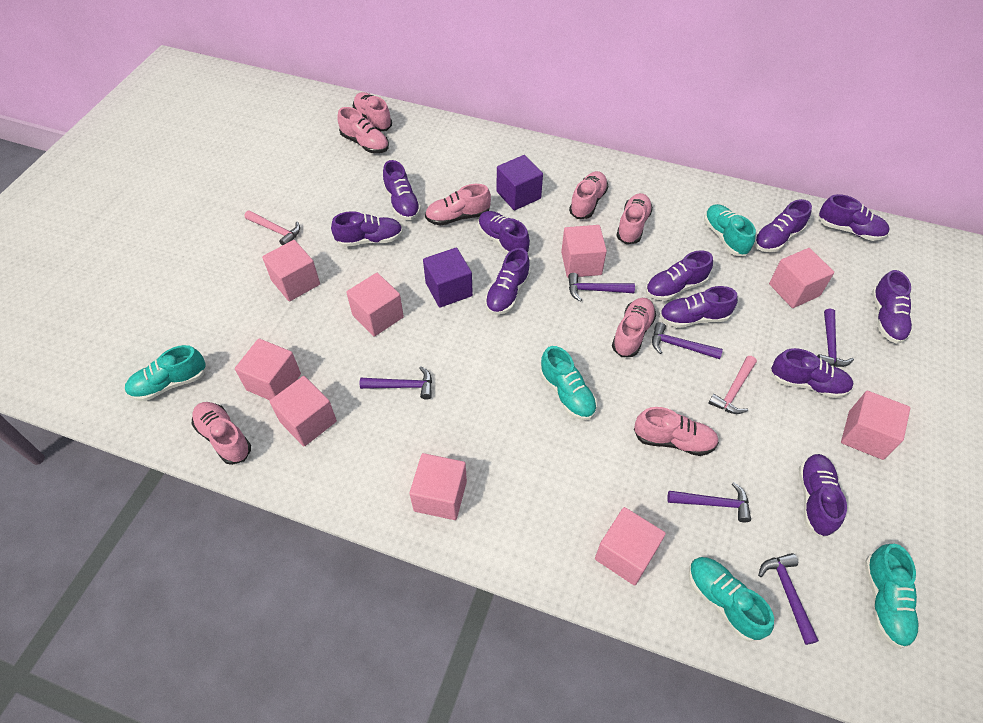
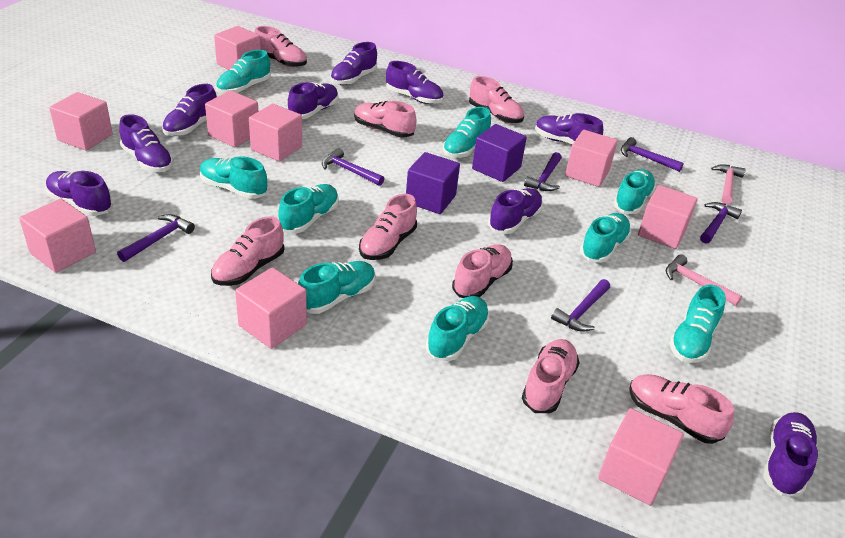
purple shoe: 11 -> 9
turquoise shoe: 5 -> 9

